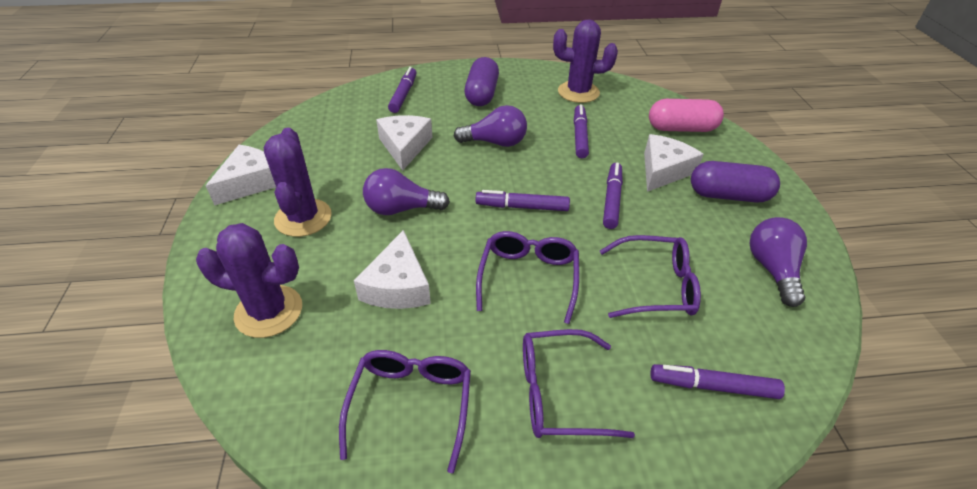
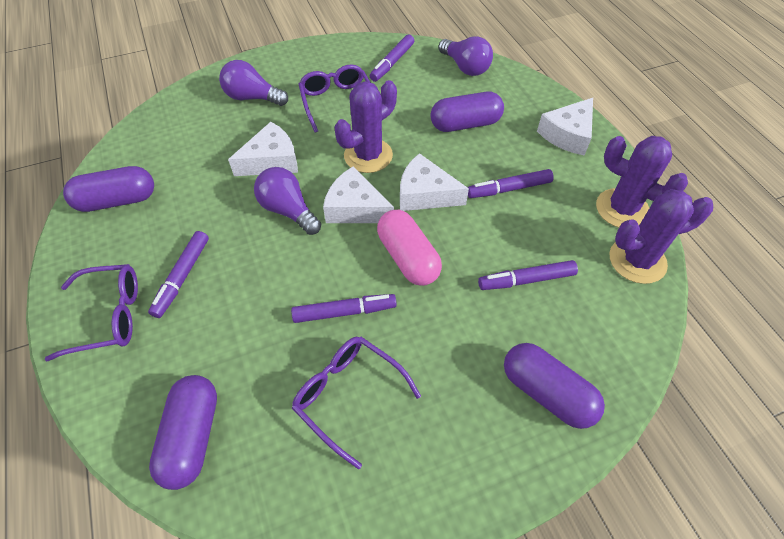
purple capsule: 2 -> 4
purple glasses: 4 -> 3

